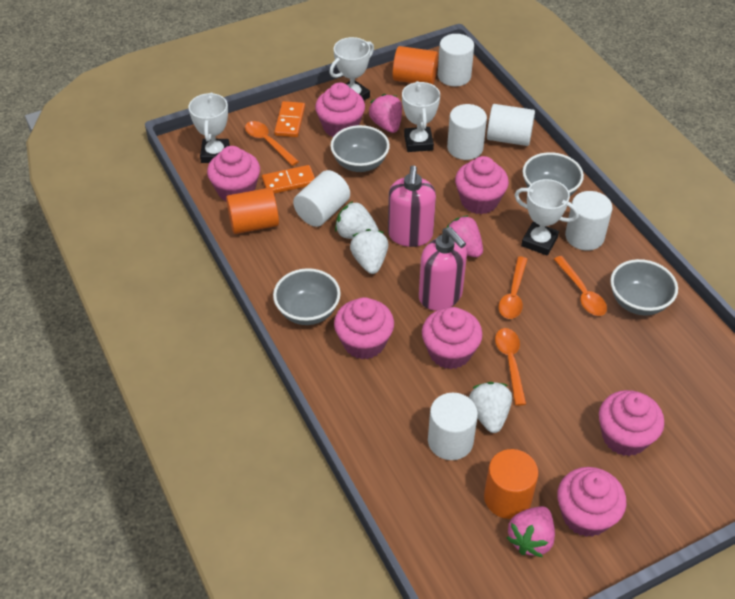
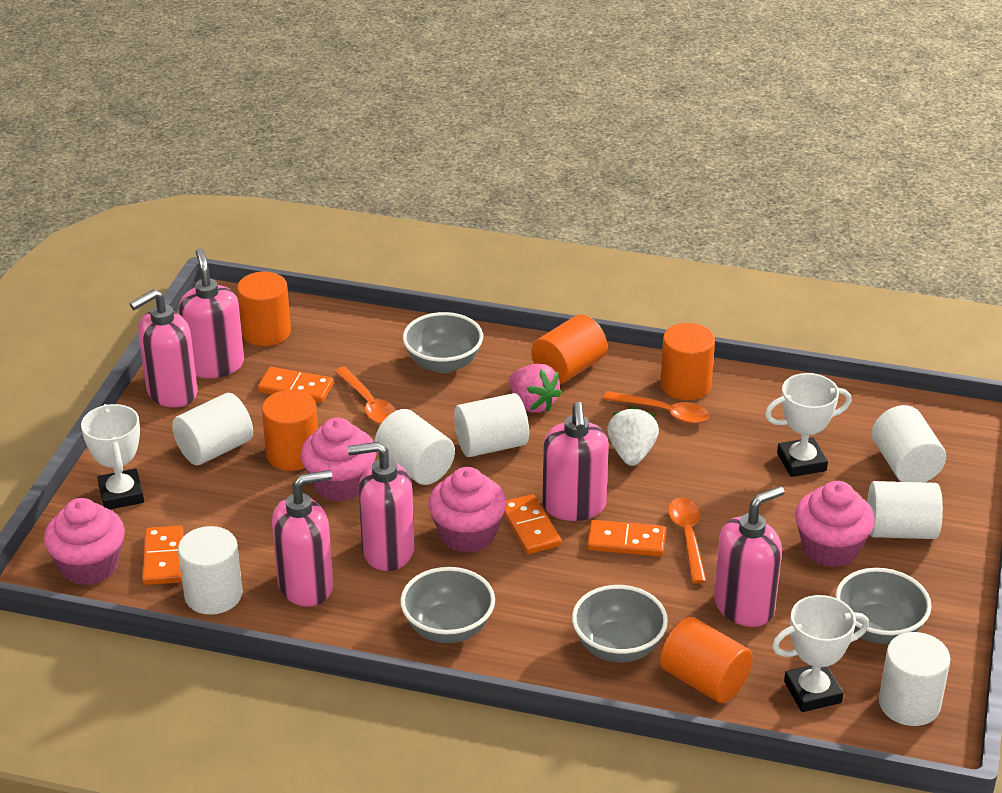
orange cylinder: 3 -> 5
orange domino: 2 -> 4
orange spoon: 4 -> 3
pink cupcake: 7 -> 4
pink soap dispenser: 2 -> 6
pink strawberry: 3 -> 1
white cylinder: 6 -> 7
white strawberry: 3 -> 1
white trophy: 4 -> 3

